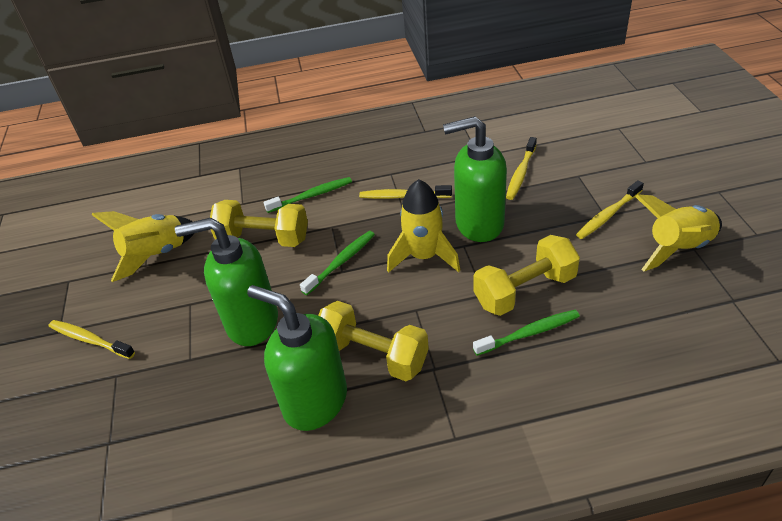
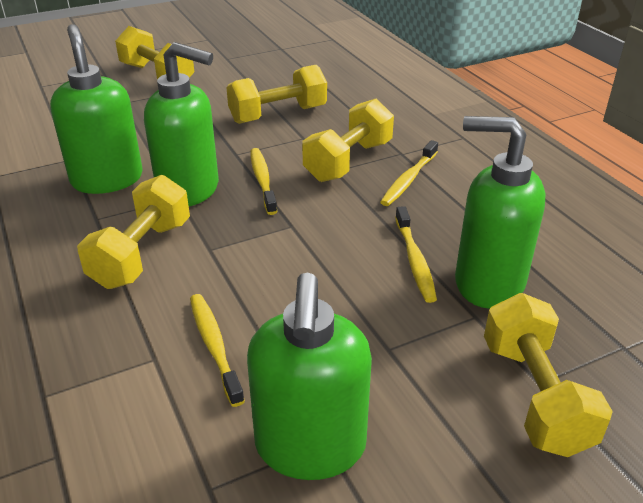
green soap dispenser: 3 -> 4
green toothbrush: 3 -> 0
yellow dumbbell: 3 -> 5
yellow rocket: 3 -> 0

